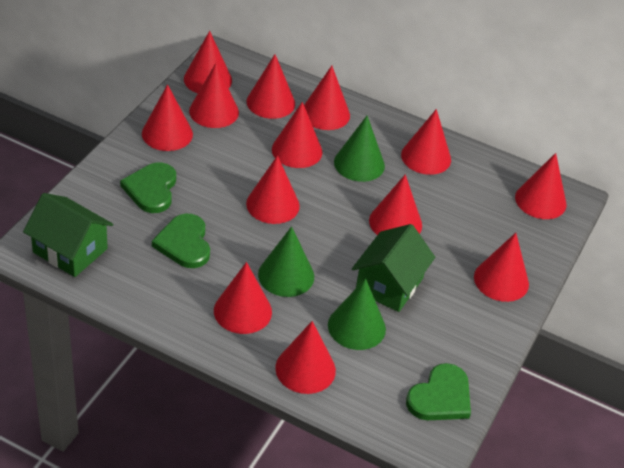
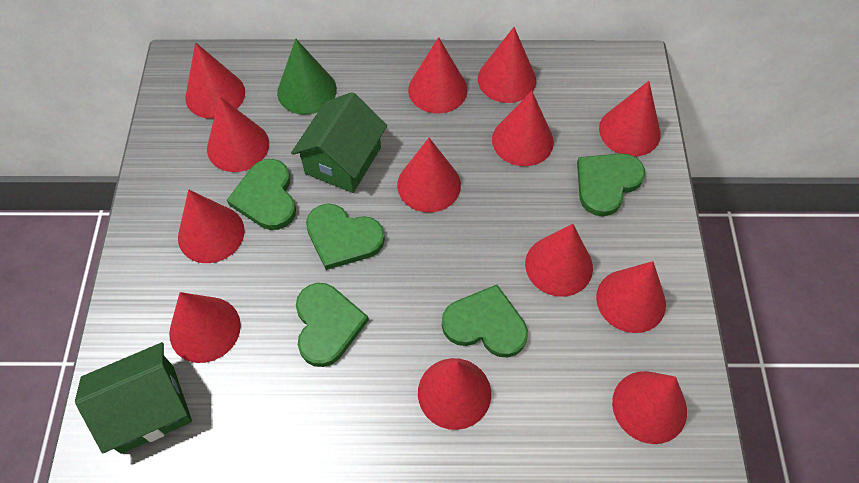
green cone: 3 -> 1
green heart: 3 -> 5

